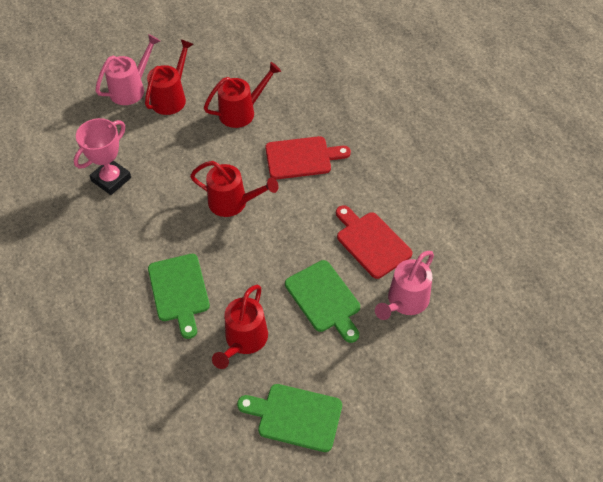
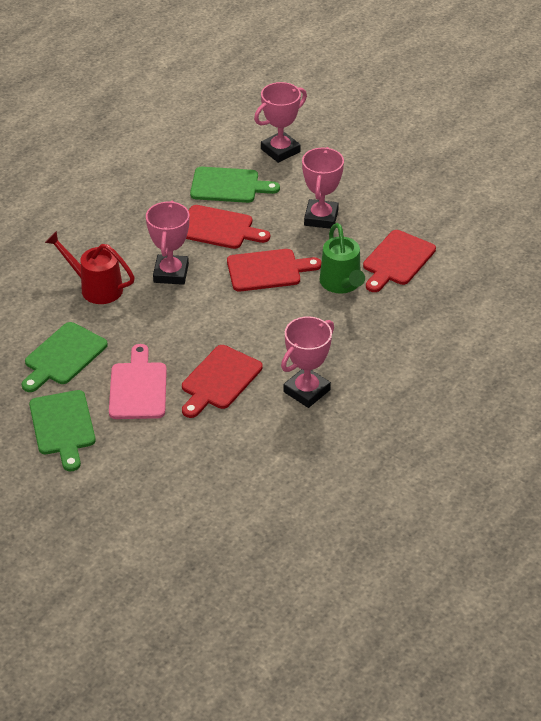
green watering can: 0 -> 1
pink cutting board: 0 -> 1
pink trophy: 1 -> 4
pink watering can: 2 -> 0
red cutting board: 2 -> 4
red watering can: 4 -> 1

